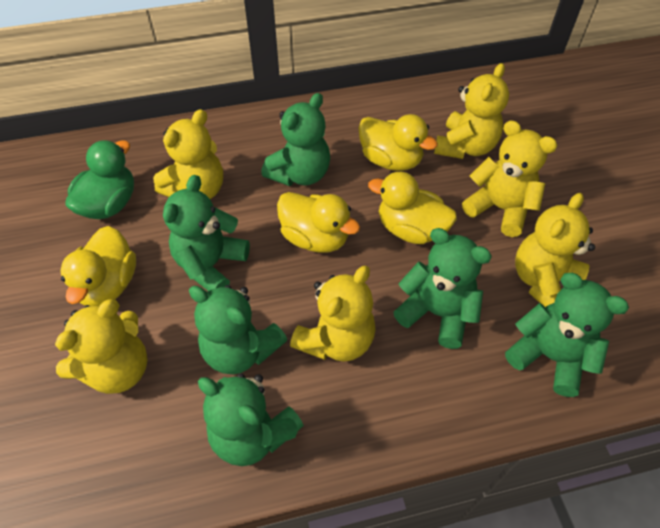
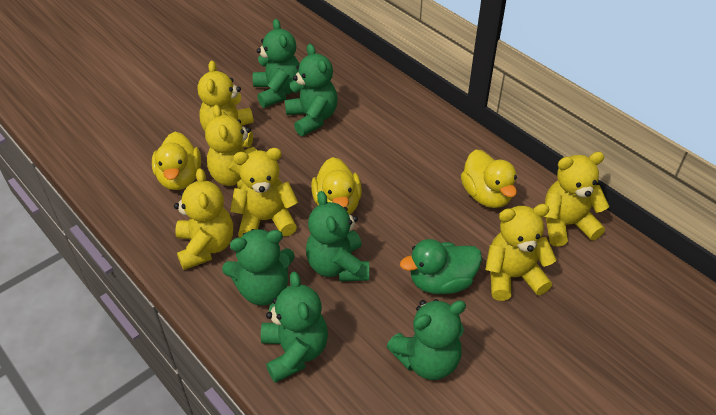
yellow duck: 4 -> 3

